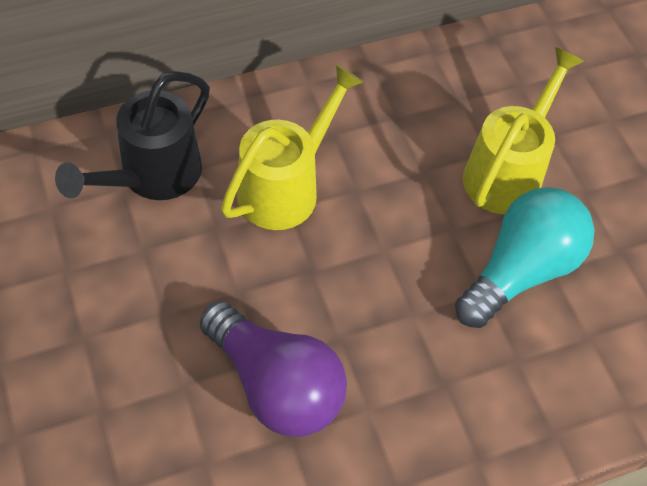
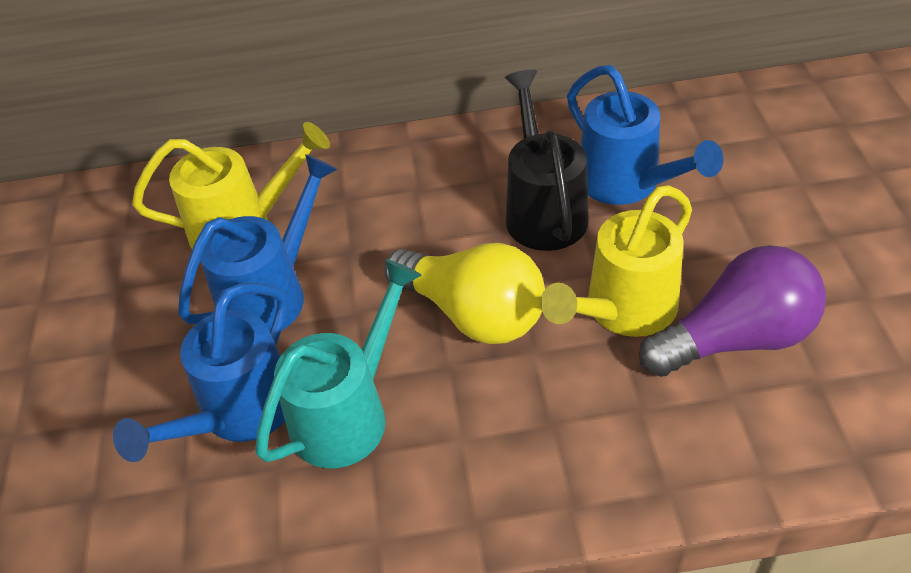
blue watering can: 0 -> 3
turquoise light bulb: 1 -> 0
turquoise watering can: 0 -> 1
yellow light bulb: 0 -> 1

